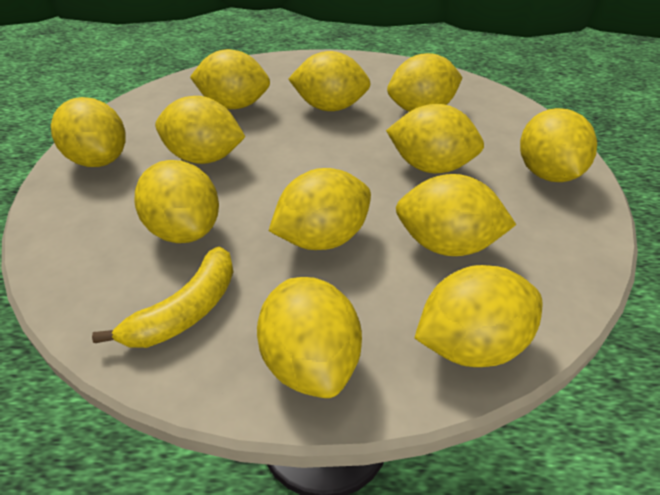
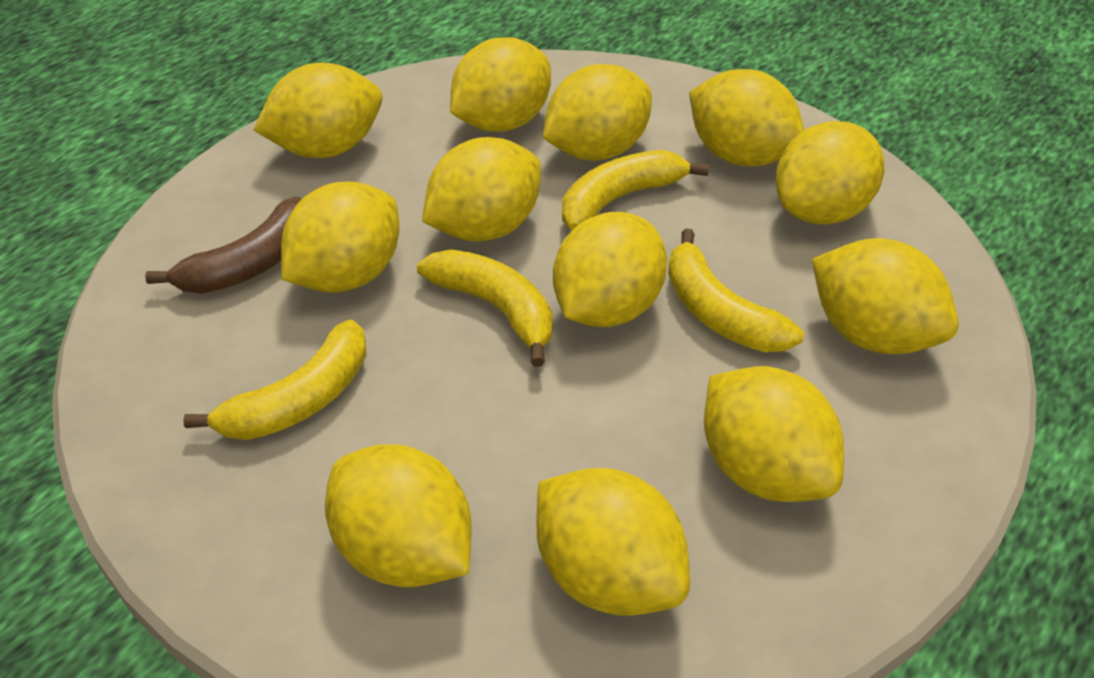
brown banana: 0 -> 1
yellow banana: 1 -> 4

